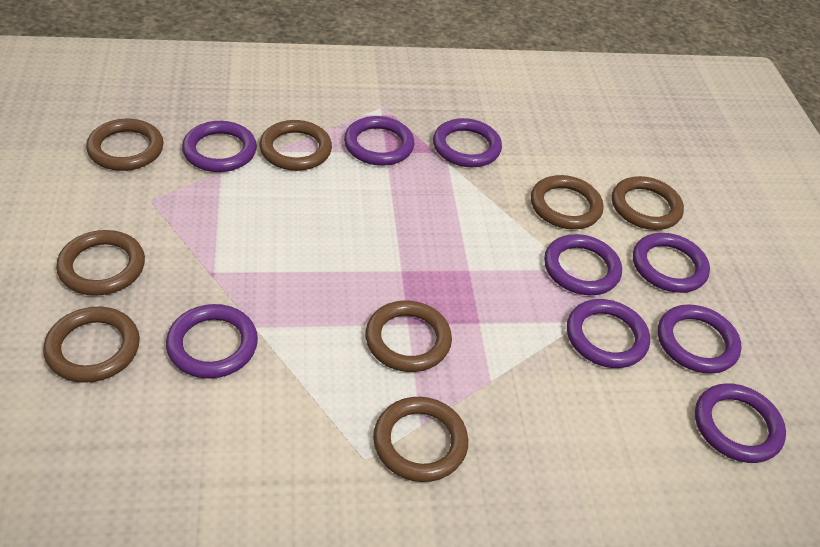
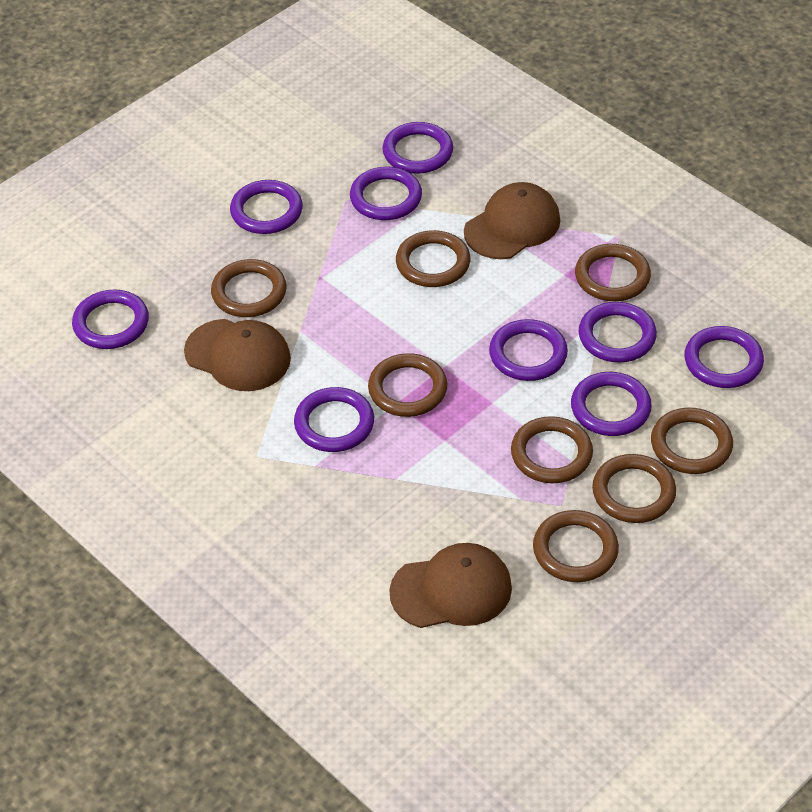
brown cap: 0 -> 3

